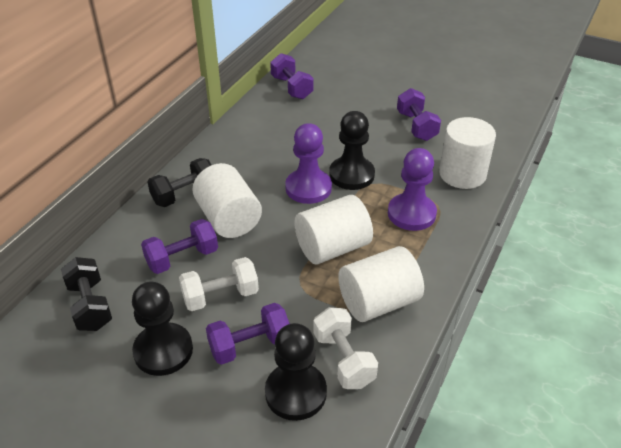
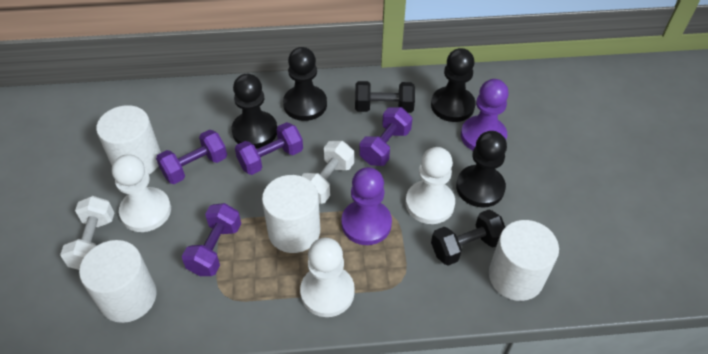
black pawn: 3 -> 4
white pawn: 0 -> 3

